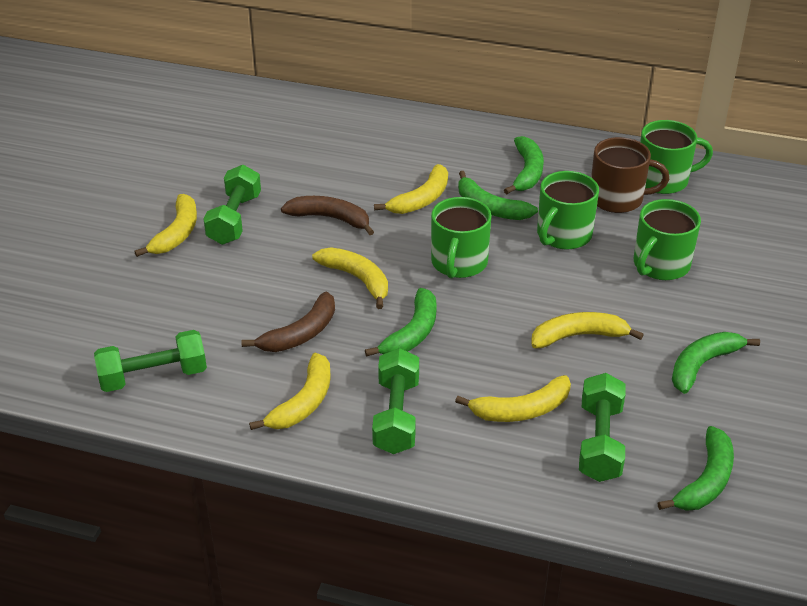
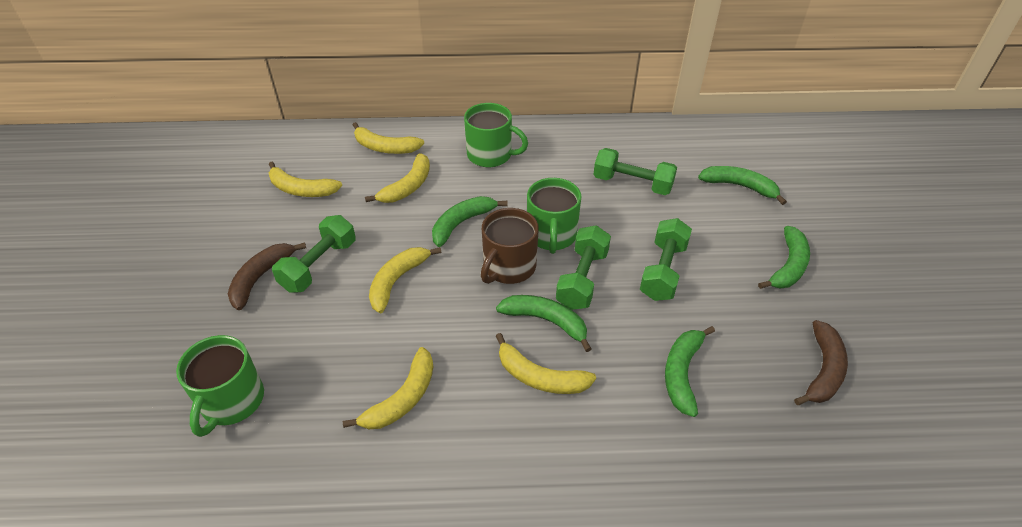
green mug: 4 -> 3

